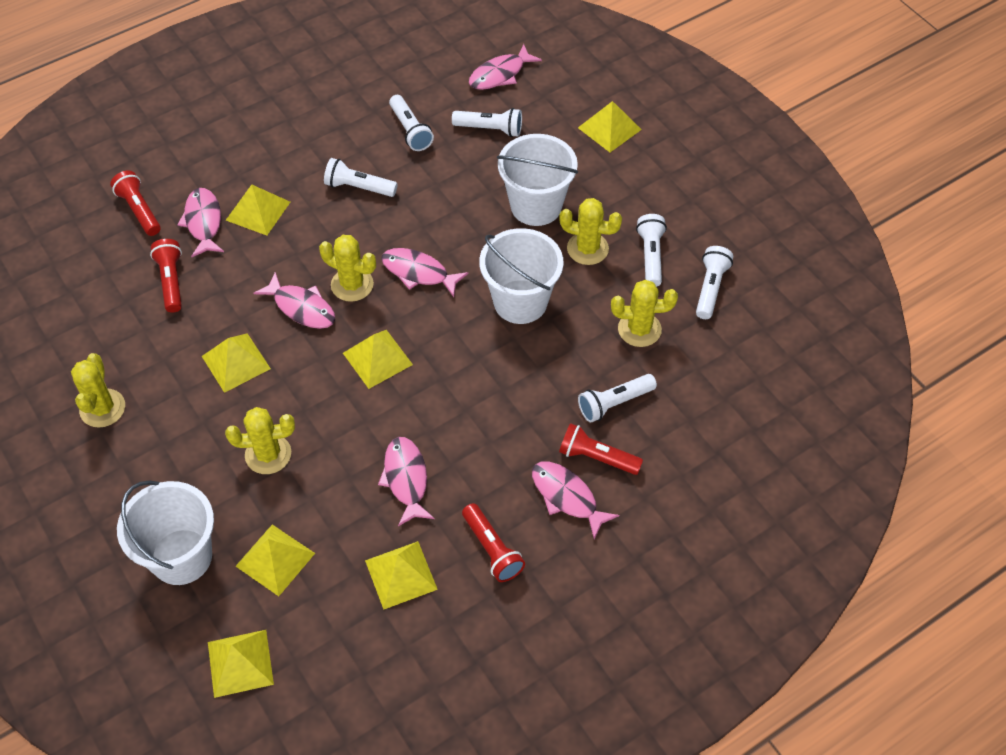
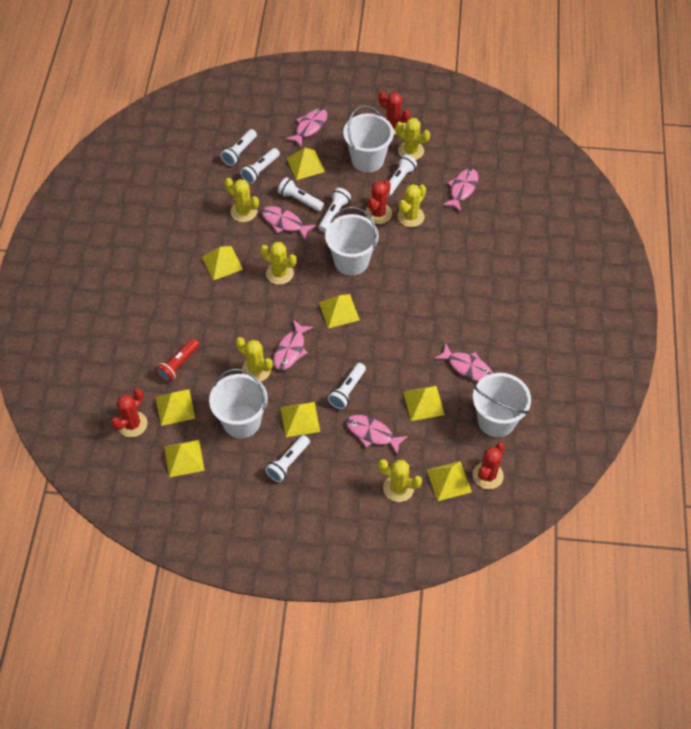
red cactus: 0 -> 4
red flashlight: 4 -> 1
white bucket: 3 -> 4
white flashlight: 6 -> 7
yellow cactus: 5 -> 6
yellow pyramid: 7 -> 8

